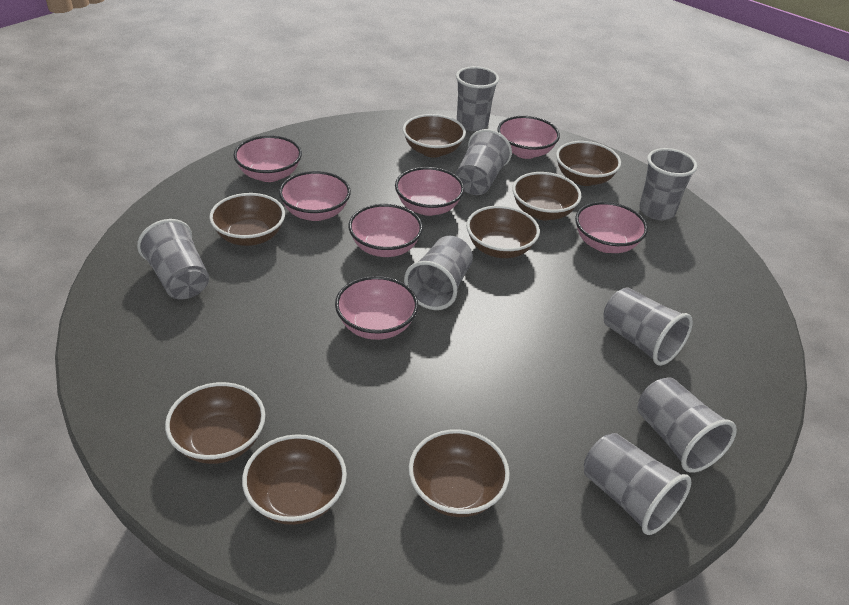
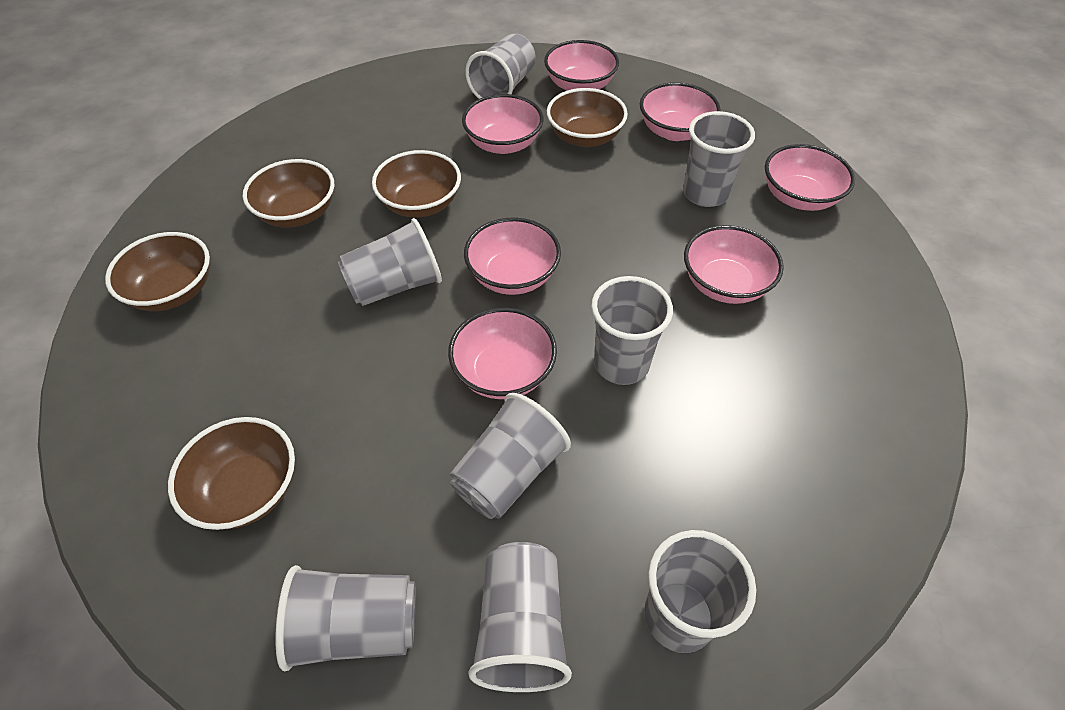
brown bowl: 8 -> 5

